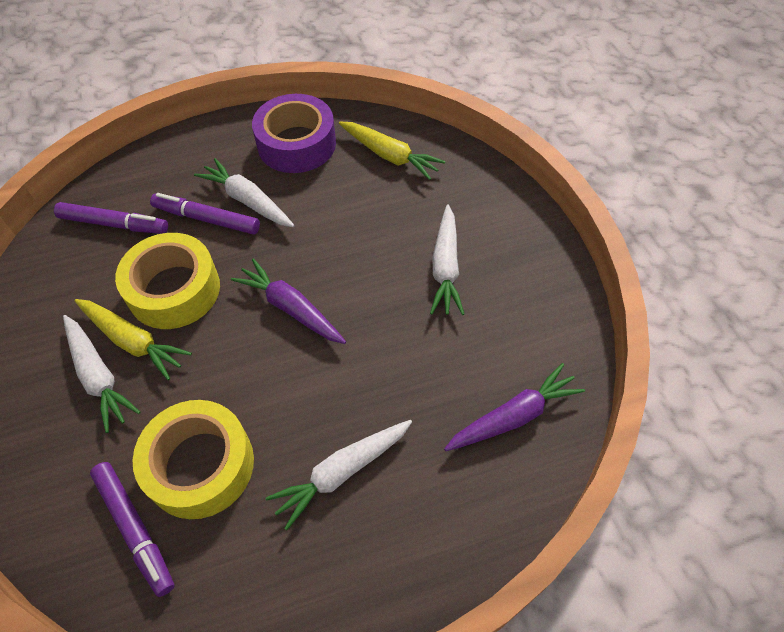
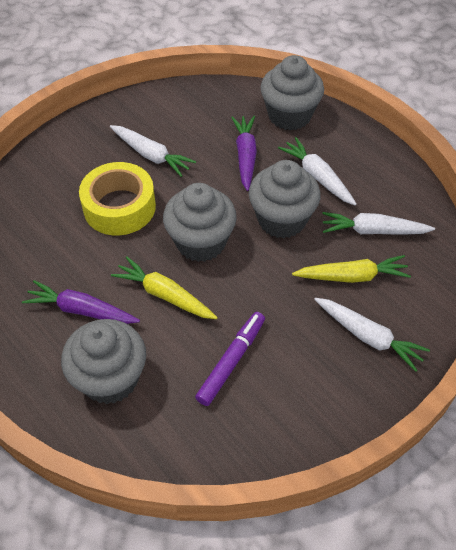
grey cupcake: 0 -> 4
purple marker: 3 -> 1
purple tape: 1 -> 0
yellow tape: 2 -> 1

